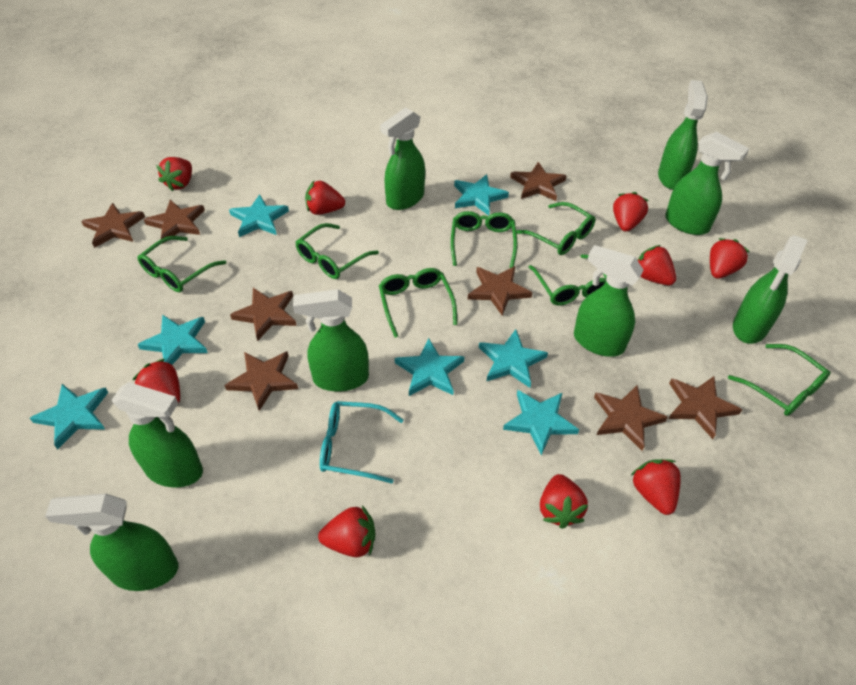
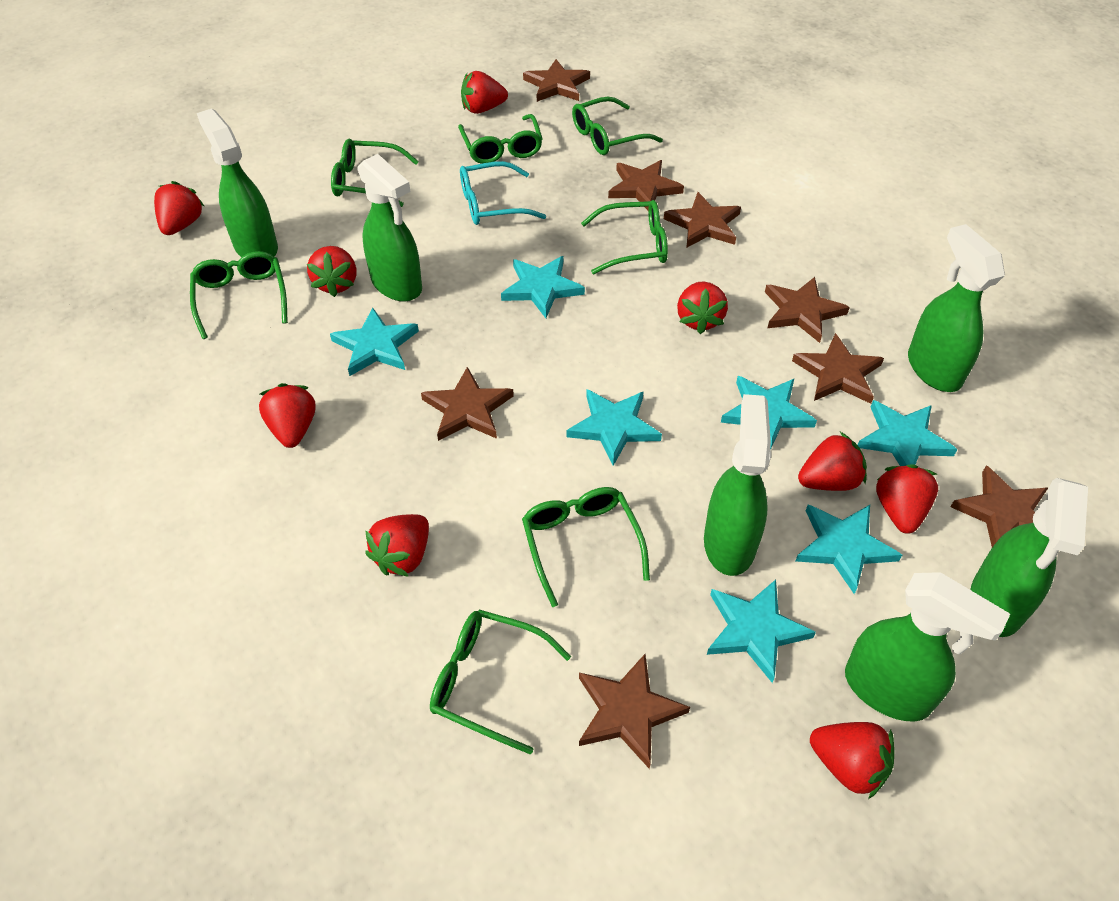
green spray bottle: 8 -> 6

